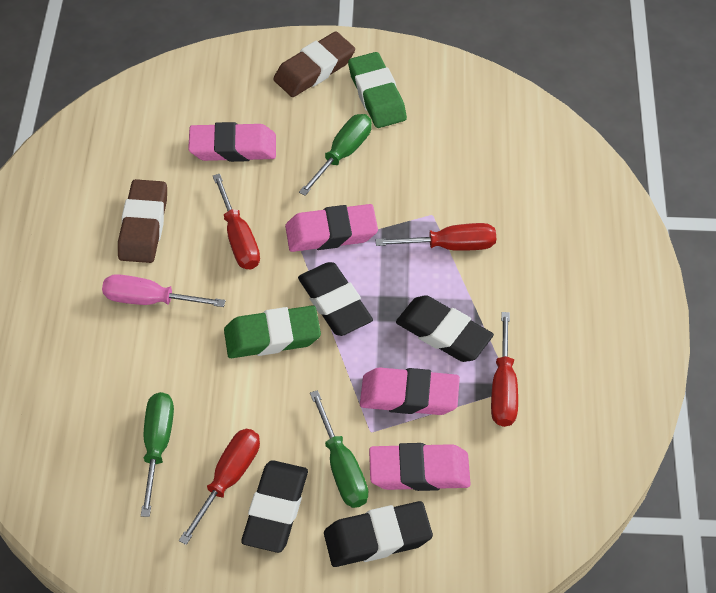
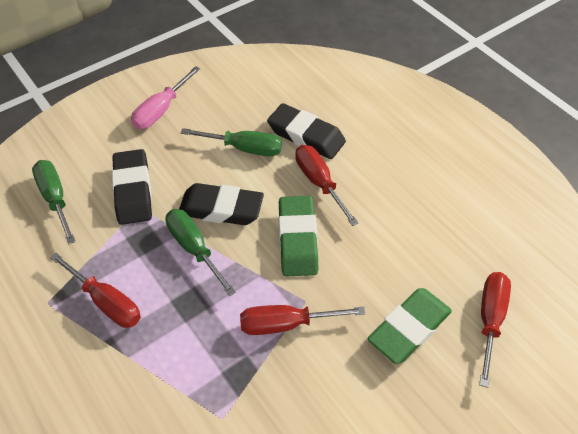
black eraser: 4 -> 3
brown eraser: 2 -> 0
pink eraser: 4 -> 0

